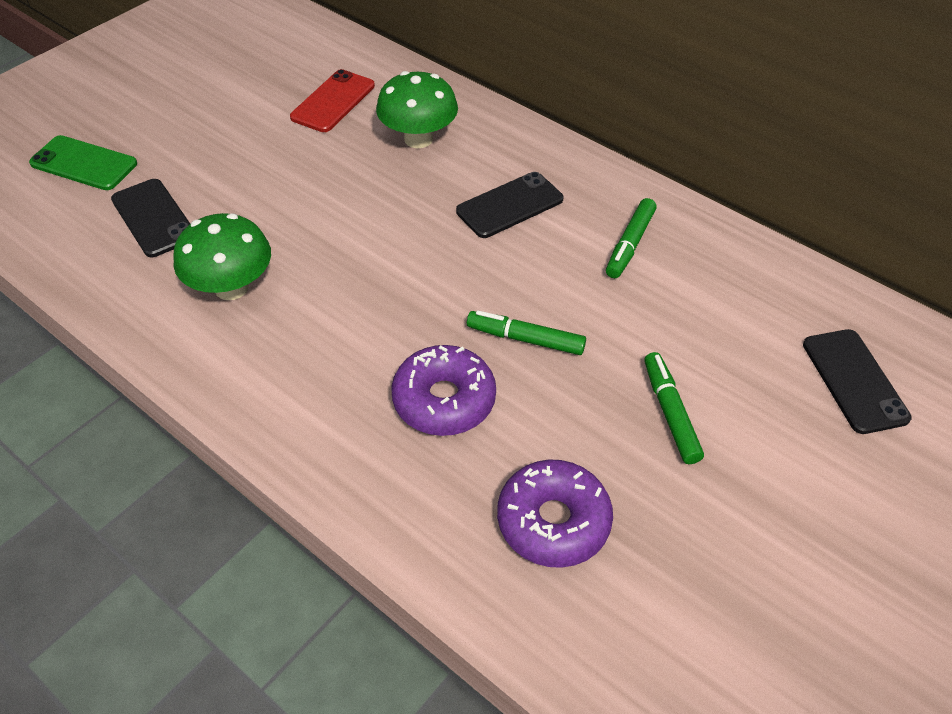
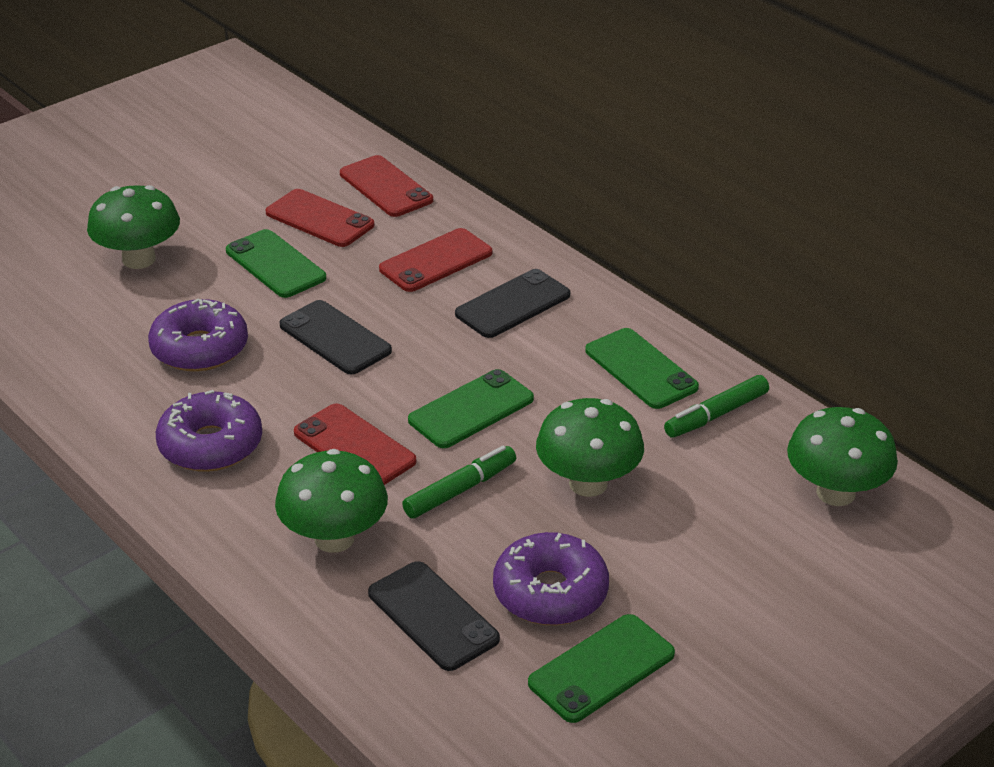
green marker: 3 -> 2
green mushroom: 2 -> 4
green phone: 1 -> 4
purple donut: 2 -> 3
red phone: 1 -> 4

